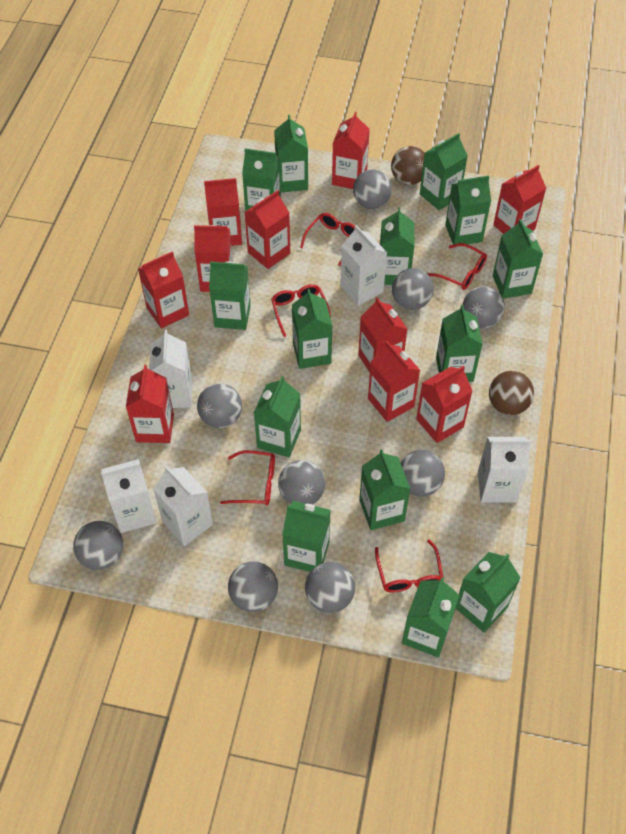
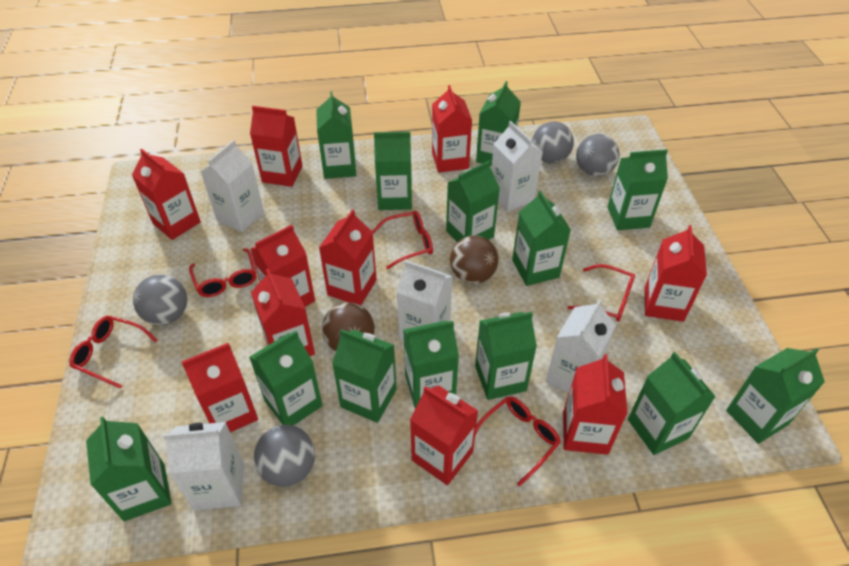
green carton: 14 -> 13
grey ball: 9 -> 4

